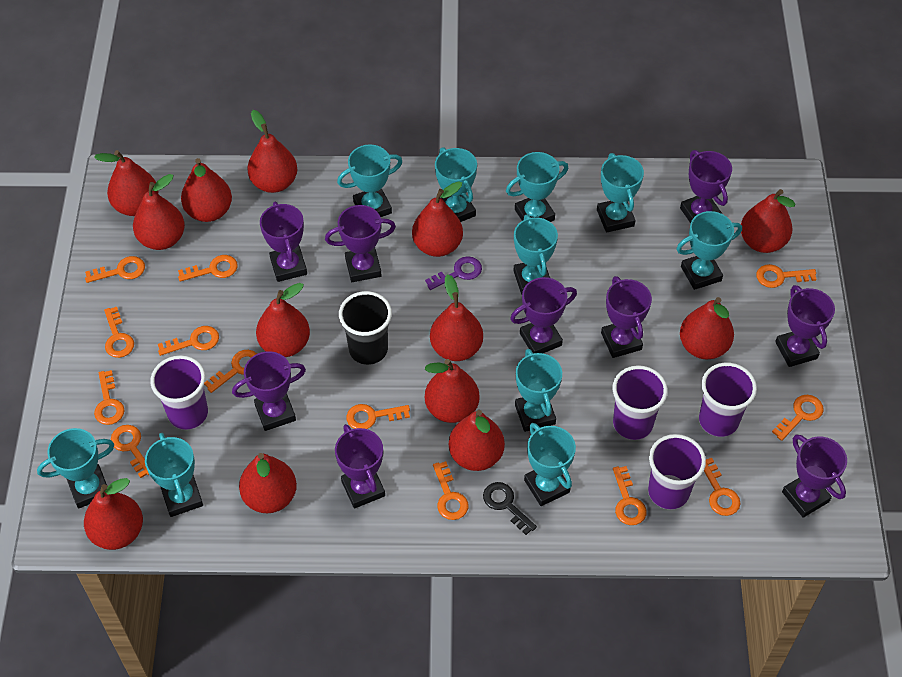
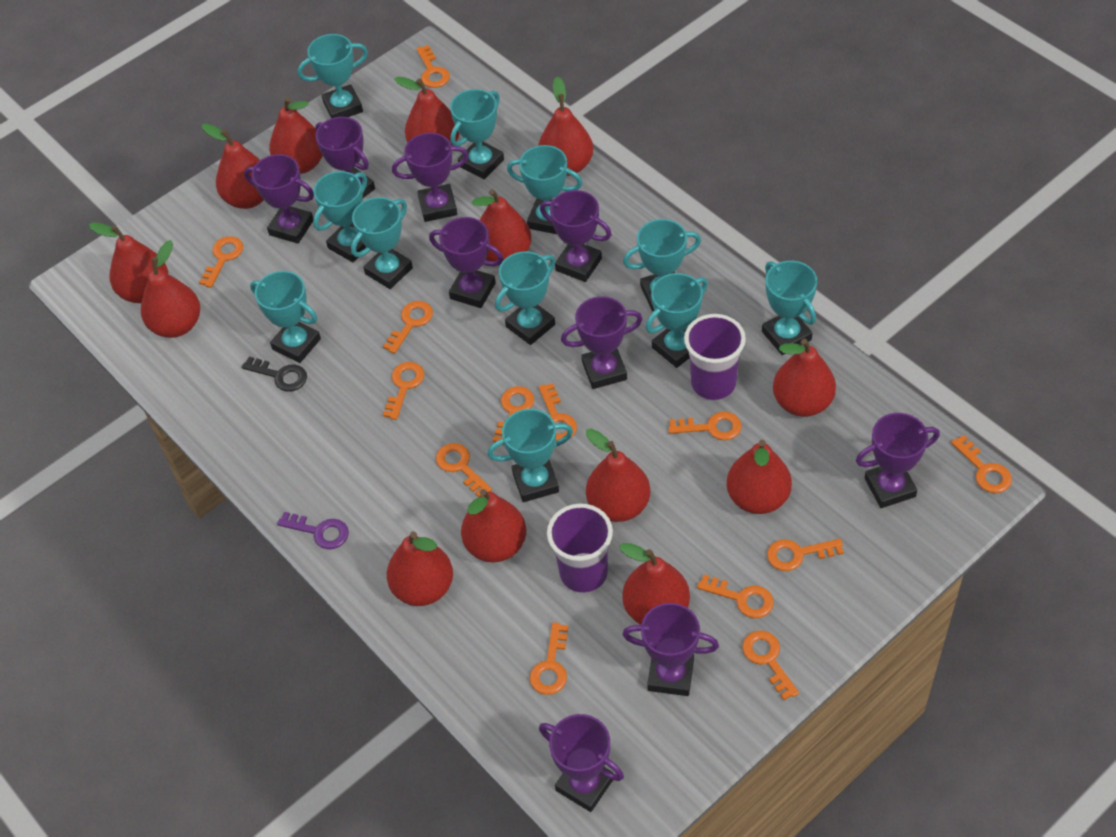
black cup: 1 -> 0
purple cup: 4 -> 2
turquoise trophy: 10 -> 11

